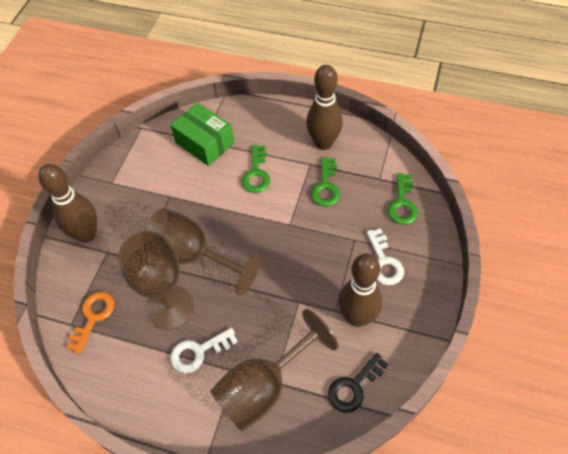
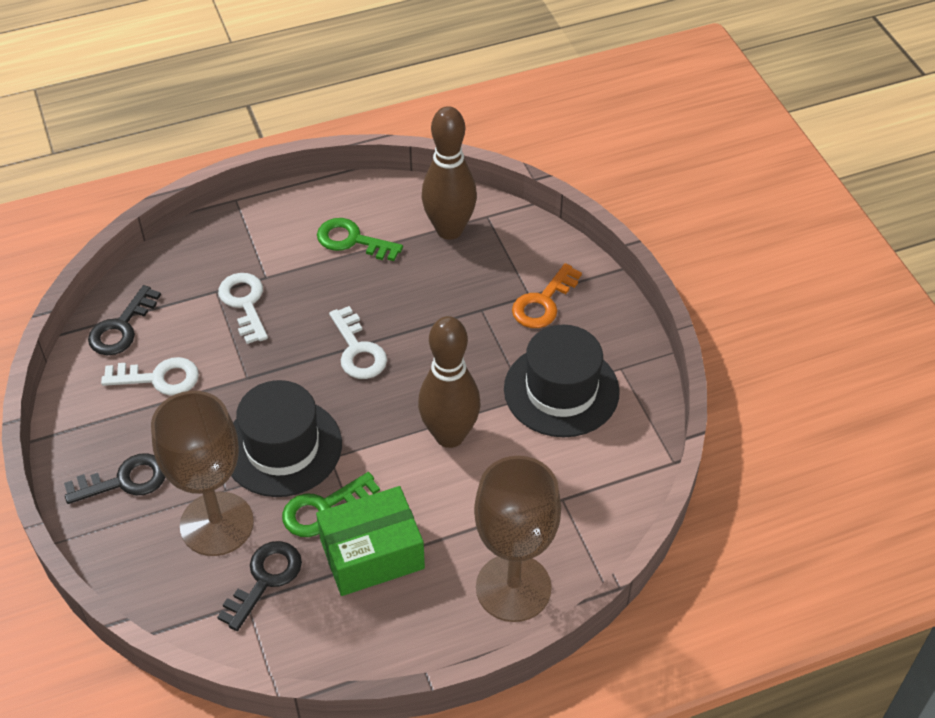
black hat: 0 -> 2
black key: 1 -> 3
brown bowling pin: 3 -> 2
brown goblet: 3 -> 2
green key: 3 -> 2
white key: 2 -> 3

